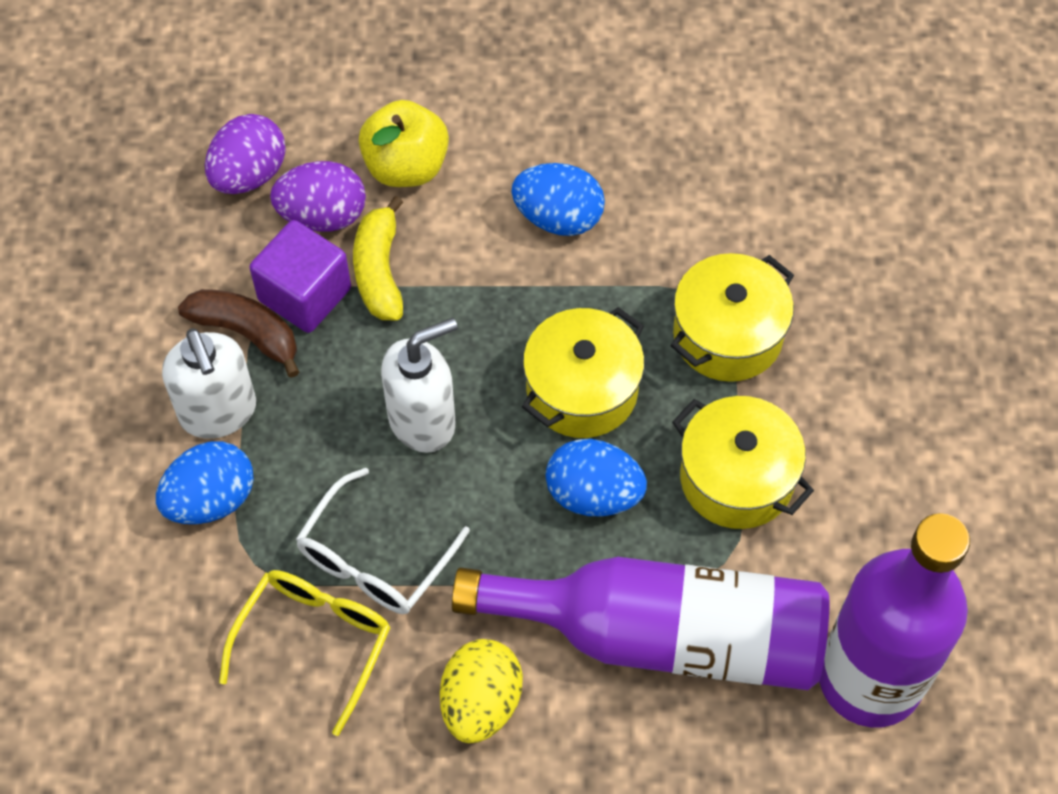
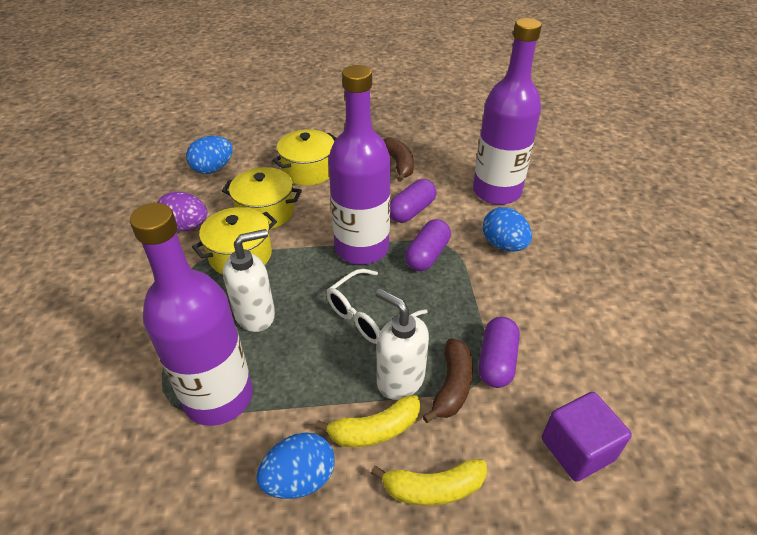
brown banana: 1 -> 2
purple bottle: 2 -> 3
purple capsule: 0 -> 3
purple egg: 2 -> 1
yellow apple: 1 -> 0
yellow banana: 1 -> 2
yellow egg: 1 -> 0
yellow glasses: 1 -> 0

